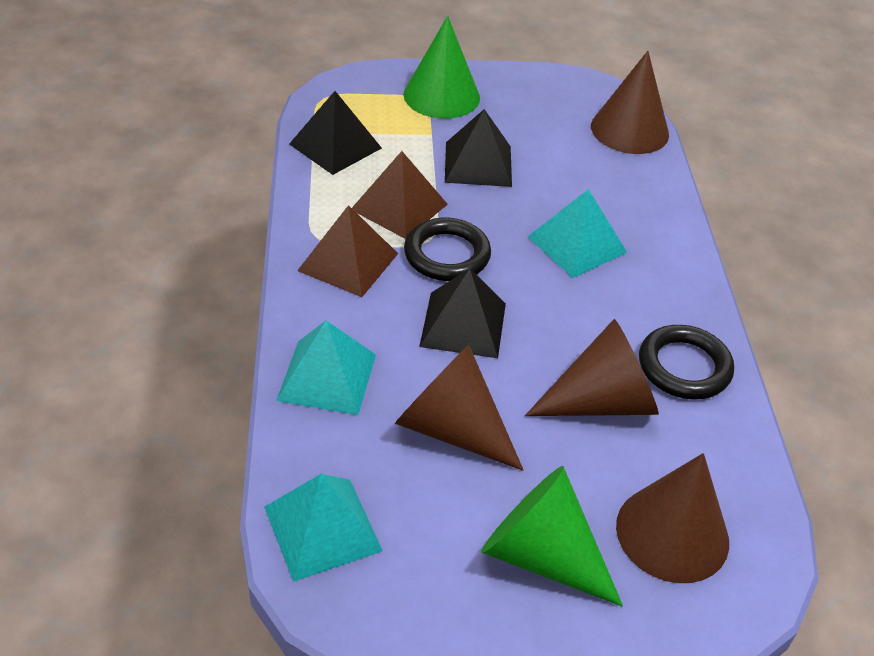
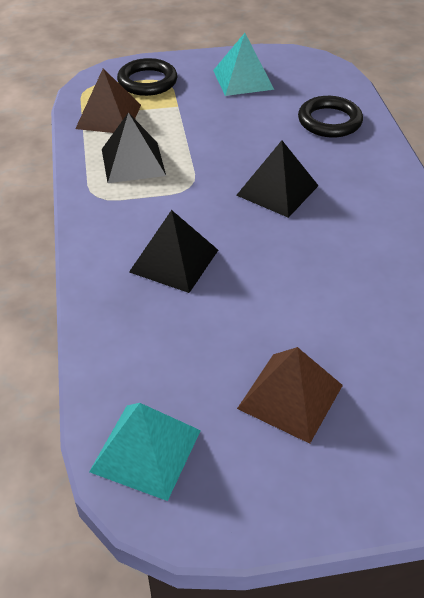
brown cone: 4 -> 0
green cone: 2 -> 0
turquoise pyramid: 3 -> 2

